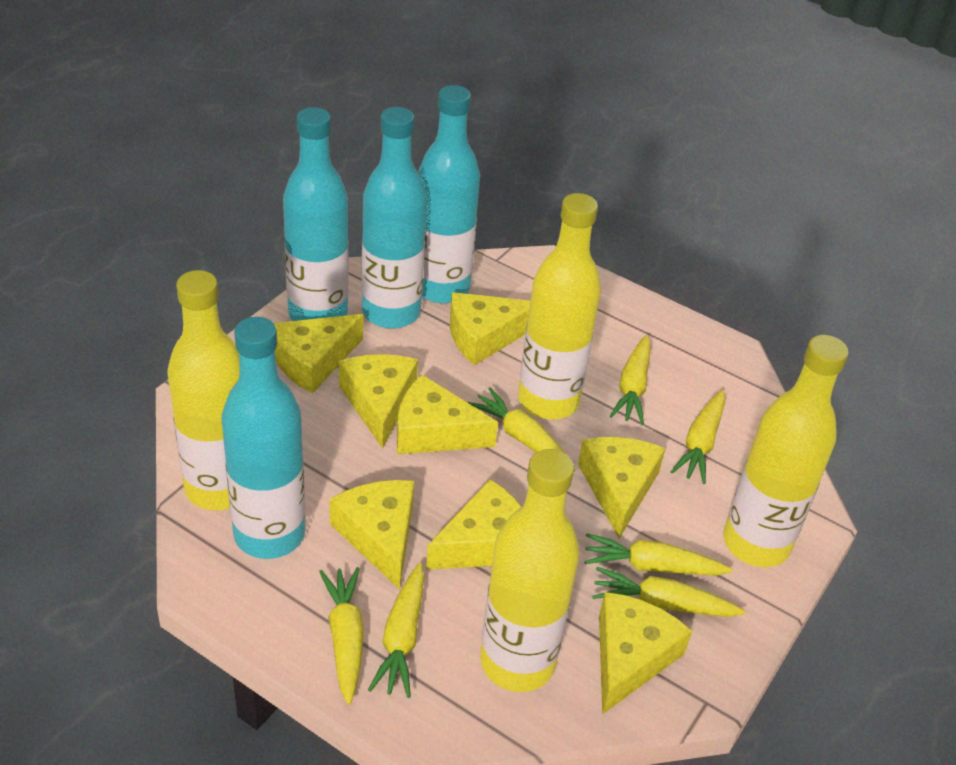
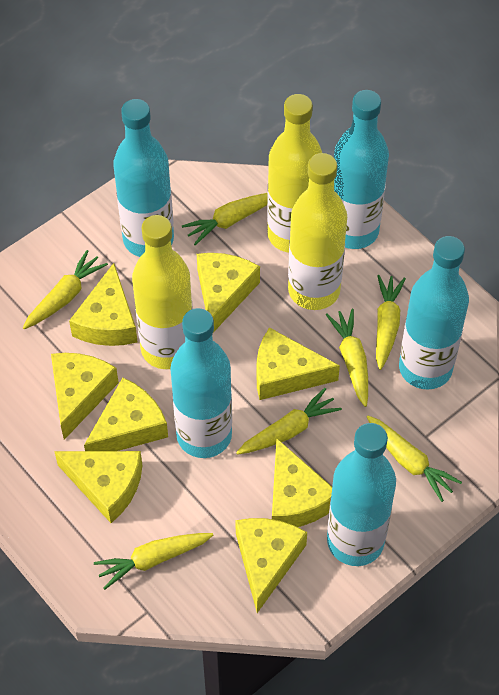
turquoise bottle: 4 -> 5
yellow bottle: 4 -> 3

